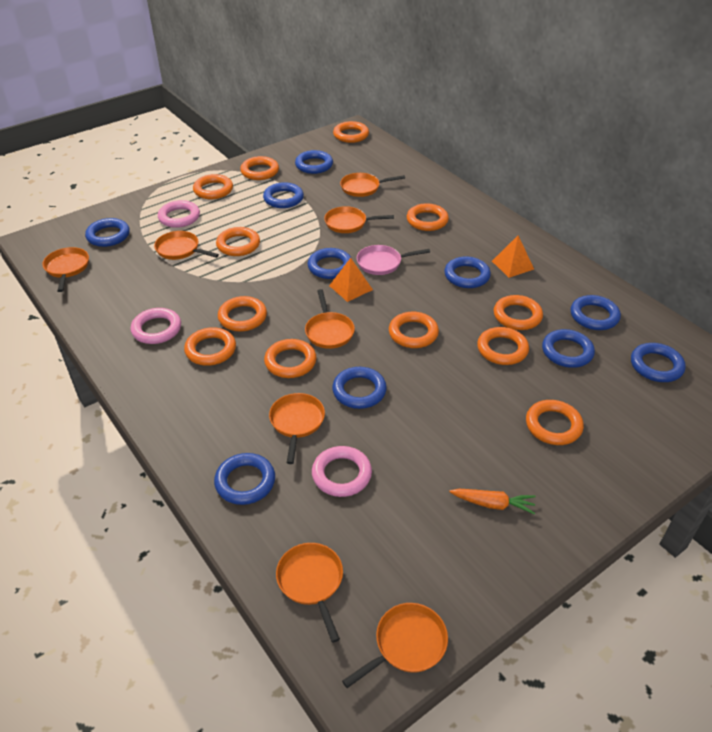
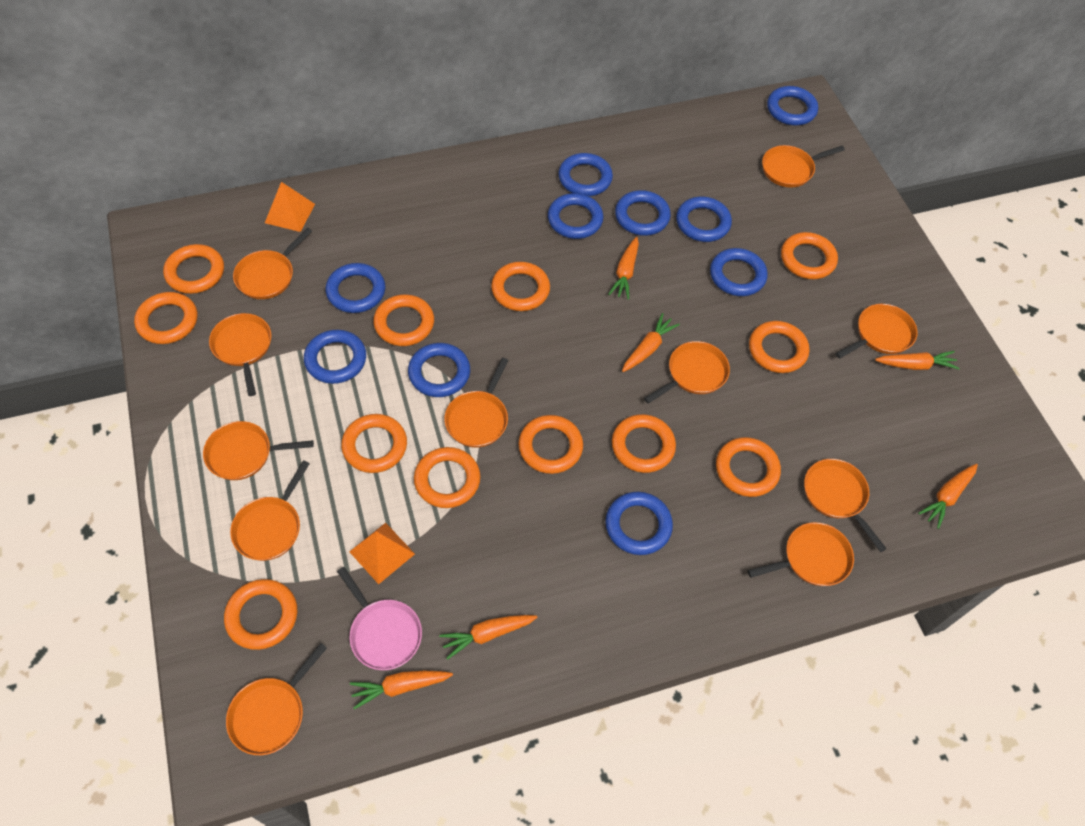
orange carrot: 1 -> 6
orange pan: 8 -> 11
pink ring: 3 -> 0

